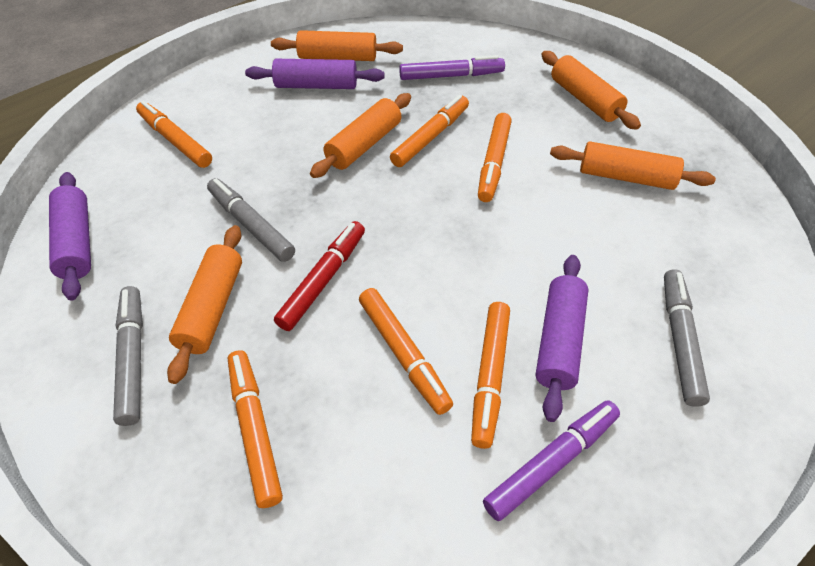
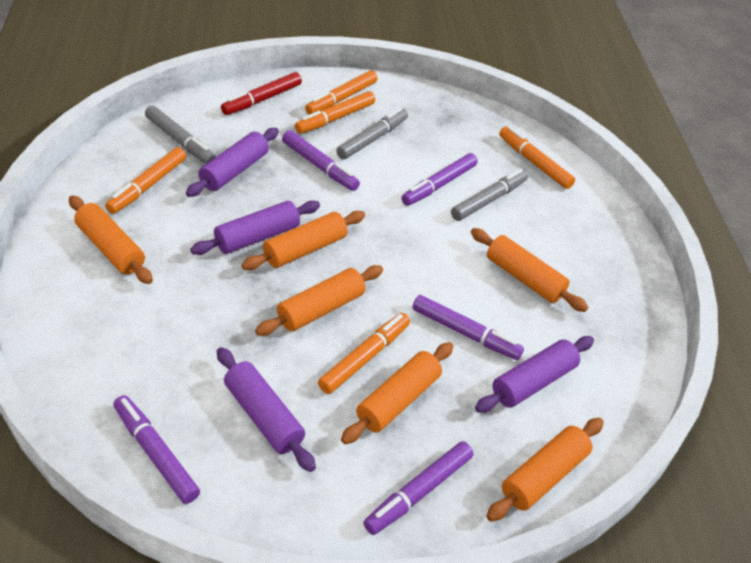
orange marker: 6 -> 5
orange rolling pin: 5 -> 6
purple marker: 2 -> 5
purple rolling pin: 3 -> 4

